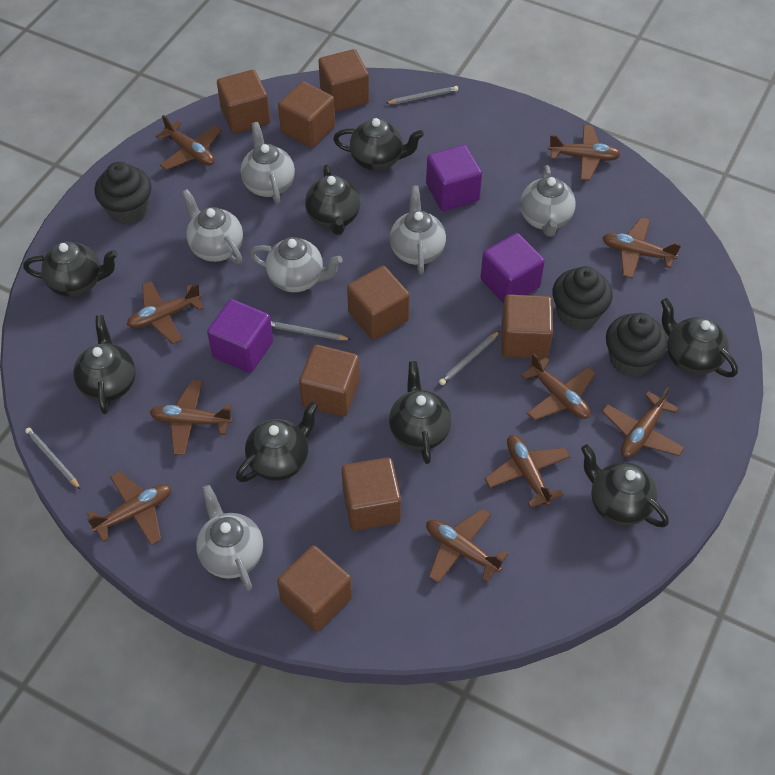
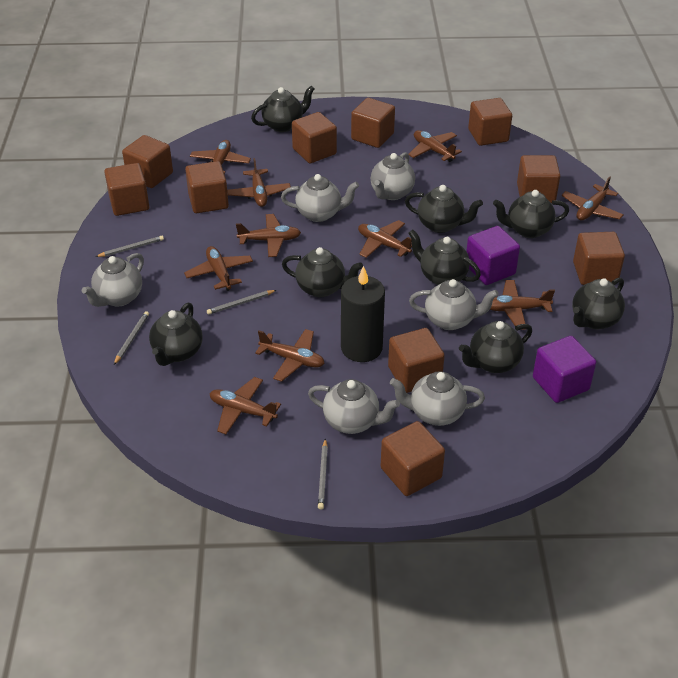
black candle: 0 -> 1
black cupcake: 3 -> 0
brown cube: 8 -> 10
purple cube: 3 -> 2

